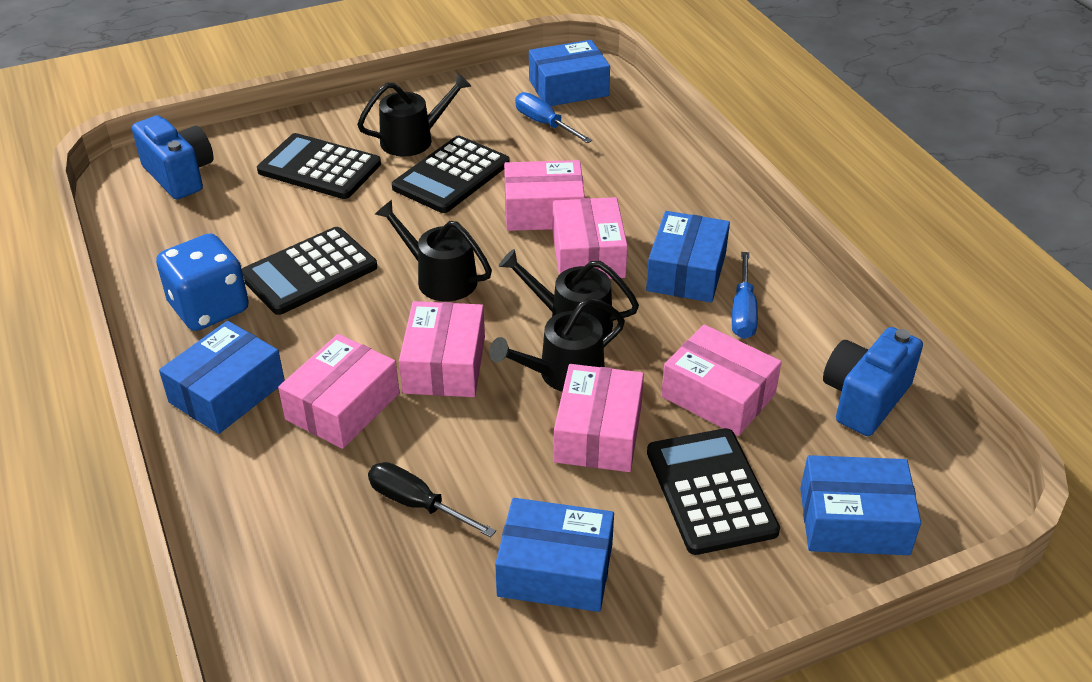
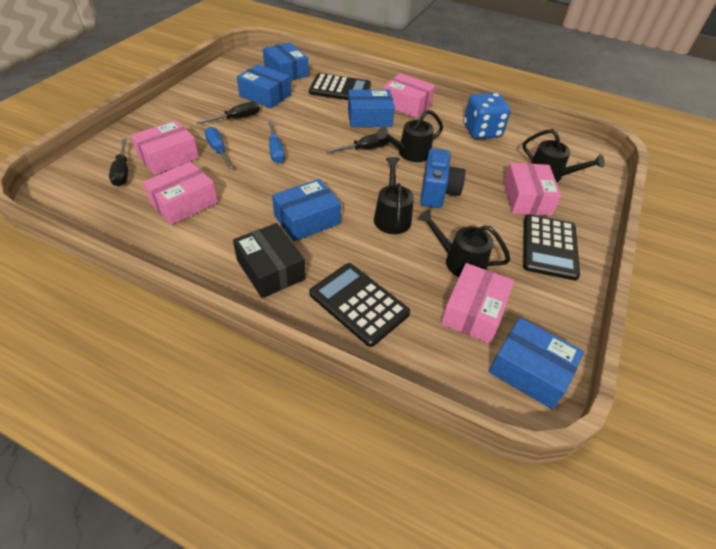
black box: 0 -> 1
black calculator: 4 -> 3
black screwdriver: 1 -> 3
blue camera: 2 -> 1
pink box: 6 -> 5

